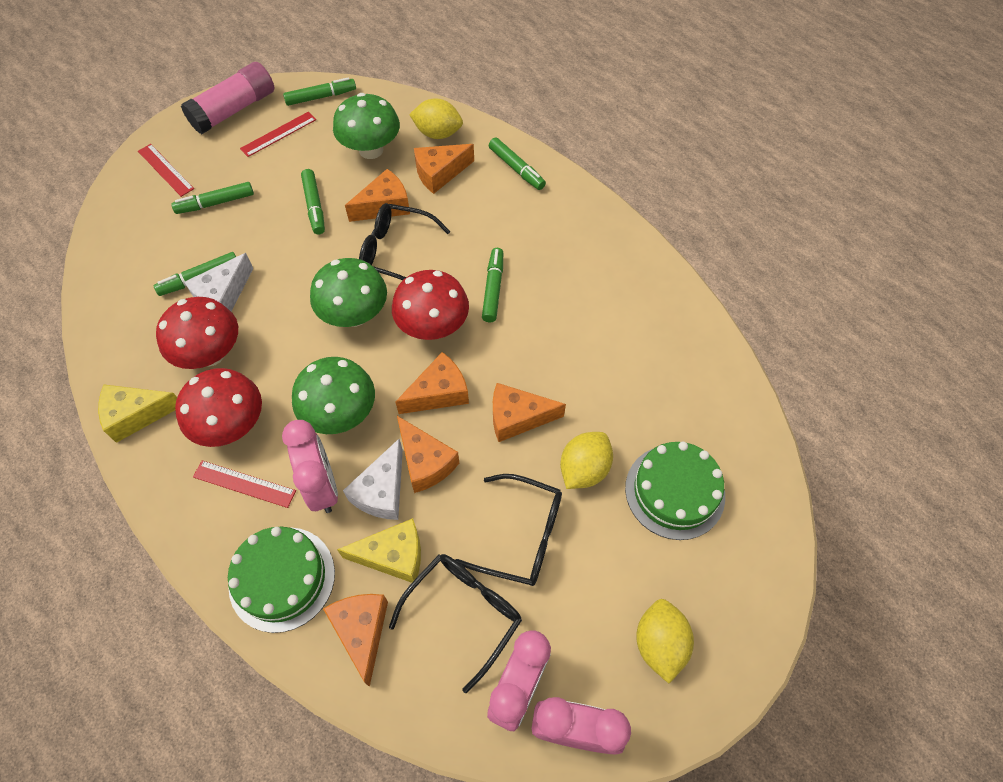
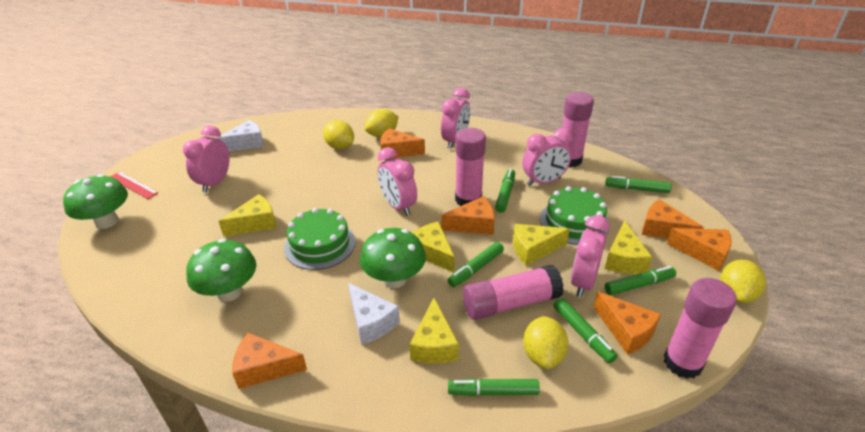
black glasses: 3 -> 0
pink clock: 3 -> 5
pink glue stick: 1 -> 4
red mushroom: 3 -> 0
red ruler: 3 -> 1
yellow cheese: 2 -> 5
yellow lemon: 3 -> 4

